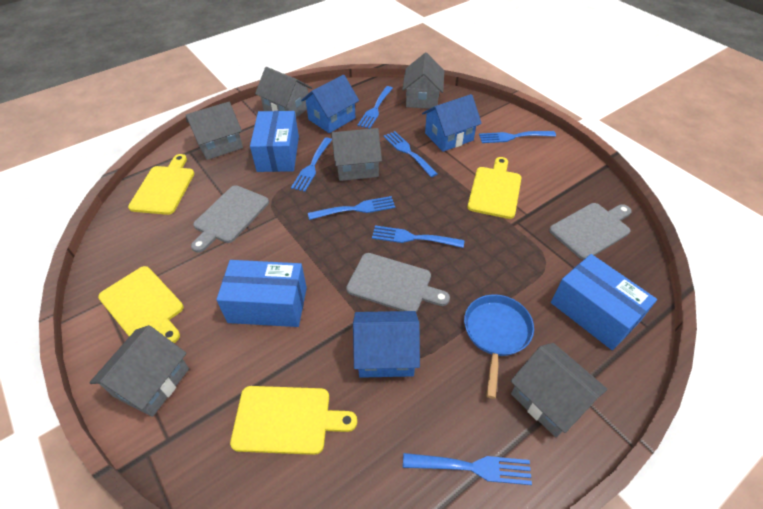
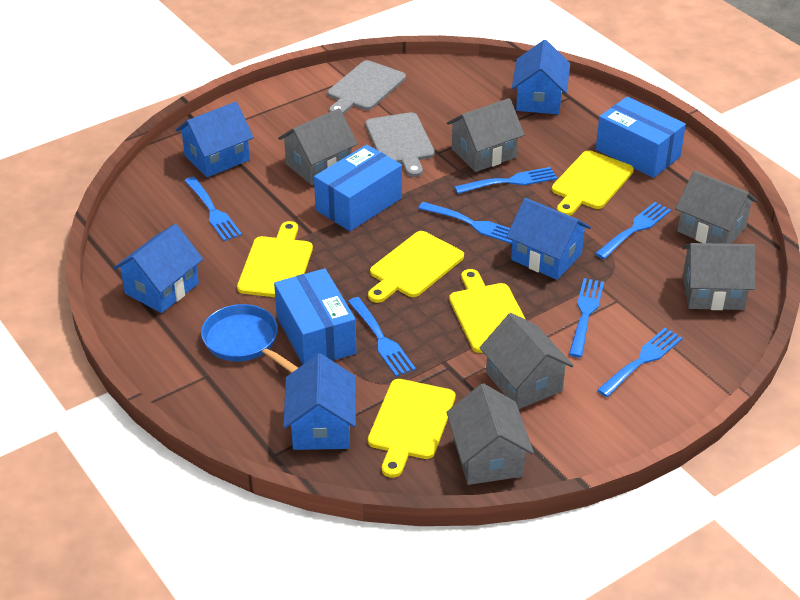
blue house: 3 -> 5
grey cutting board: 3 -> 2
yellow cutting board: 4 -> 5

